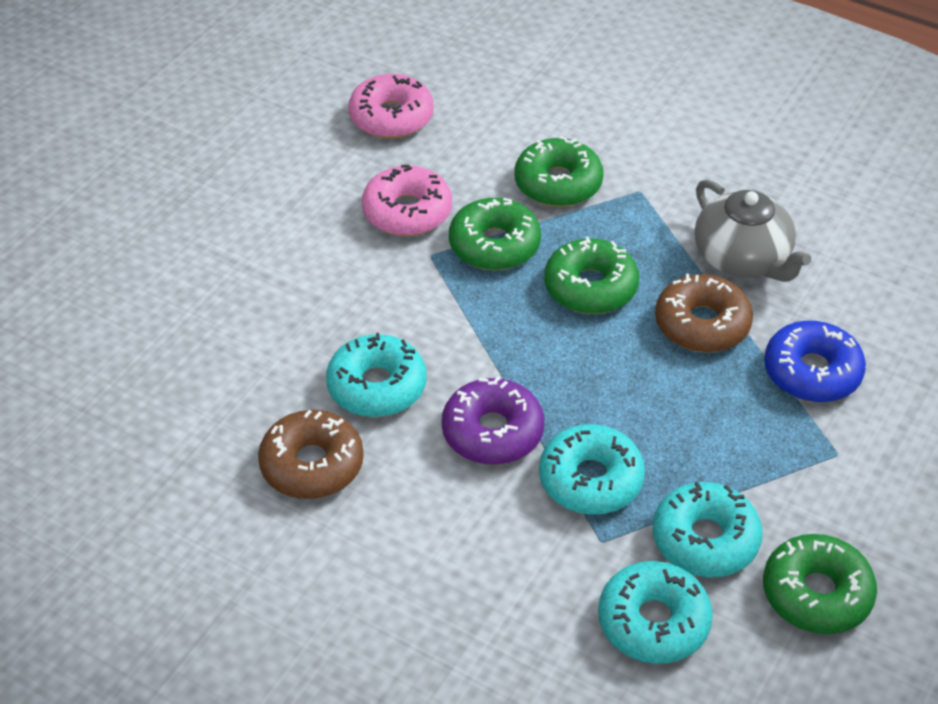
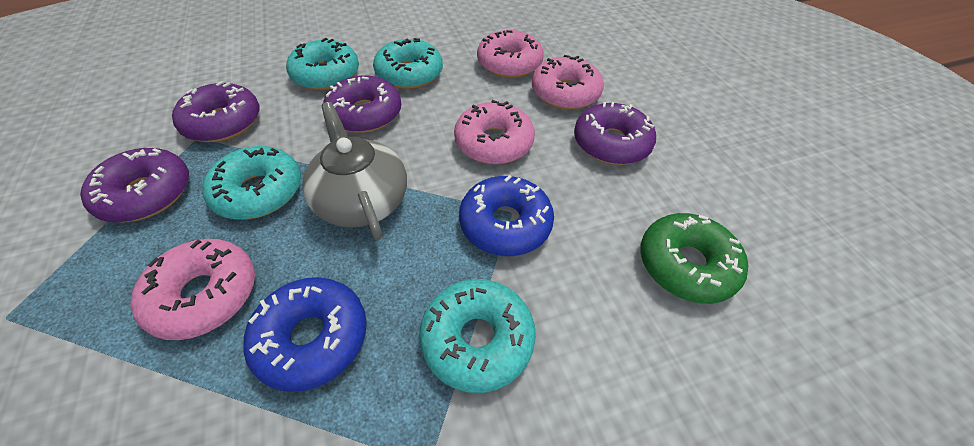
blue donut: 1 -> 2
brown donut: 2 -> 0
green donut: 4 -> 1
pink donut: 2 -> 4
purple donut: 1 -> 4

